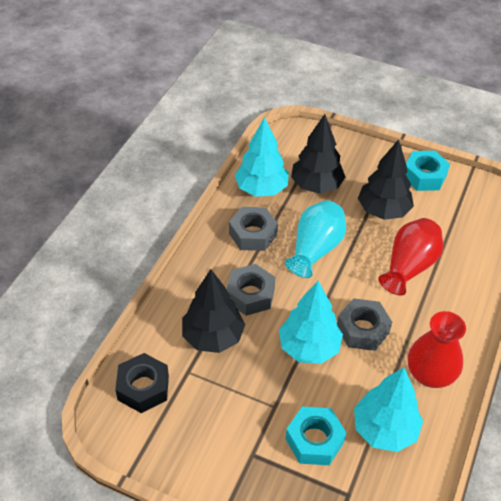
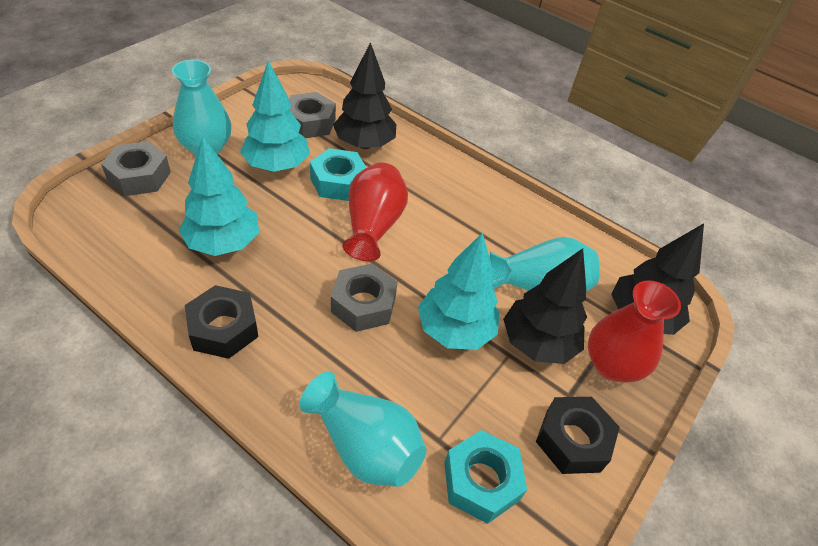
black nut: 1 -> 2
turquoise vase: 1 -> 3

